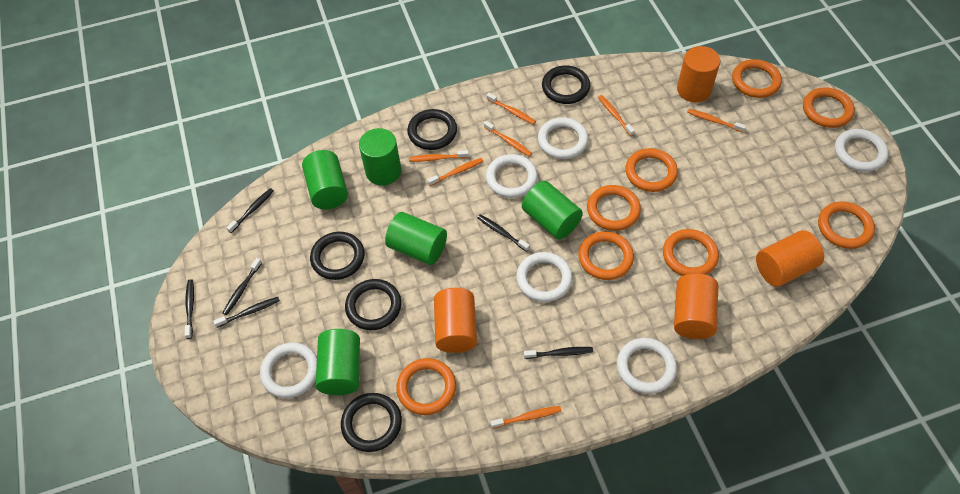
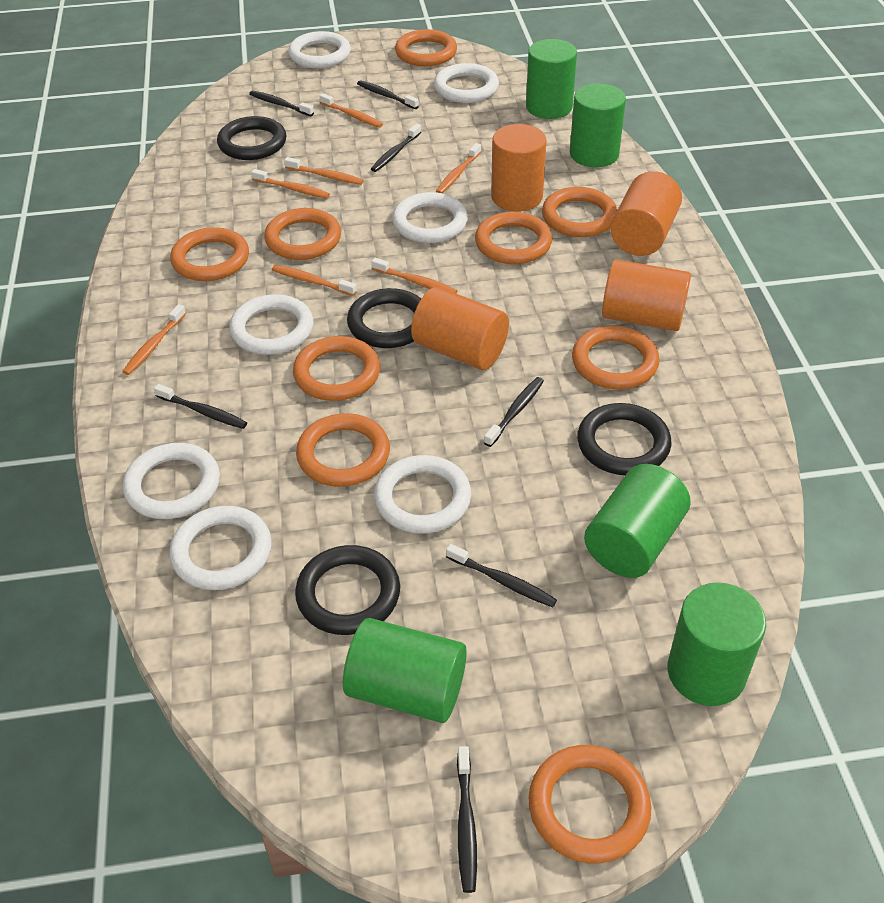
black ring: 5 -> 4
black toothbrush: 6 -> 7
orange ring: 8 -> 9
white ring: 6 -> 7

